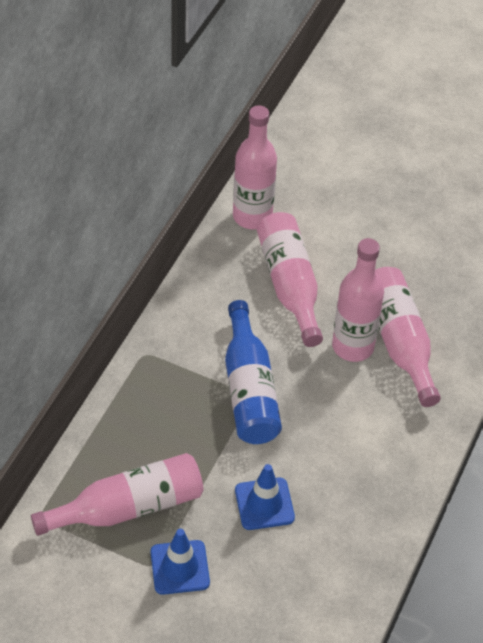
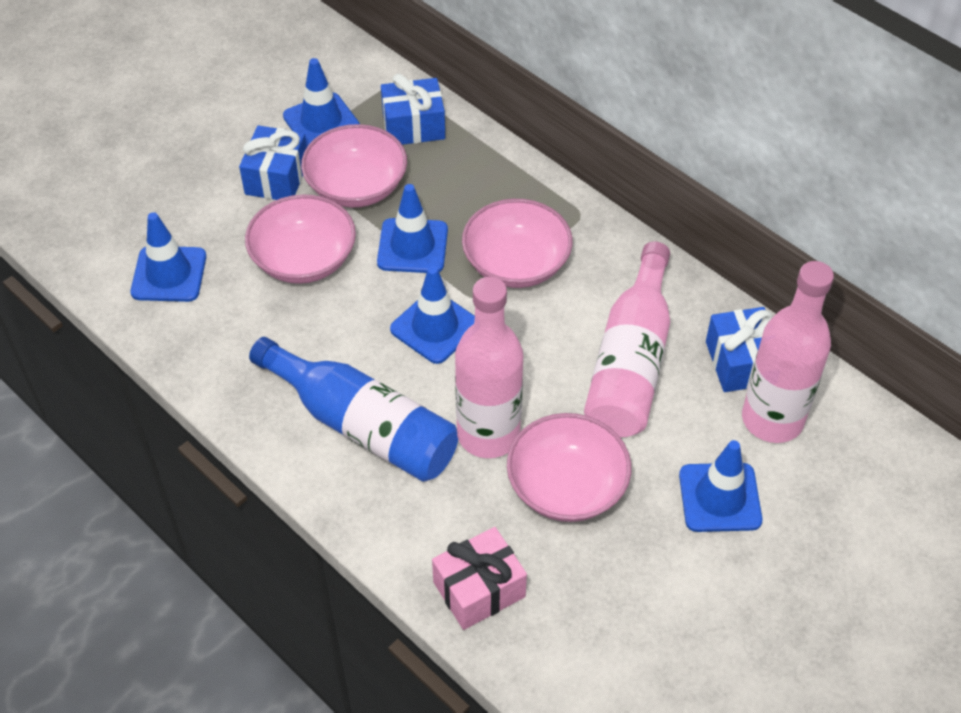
blue gift: 0 -> 3
blue traffic cone: 2 -> 5
pink bottle: 5 -> 3
pink bowl: 0 -> 4
pink gift: 0 -> 1

